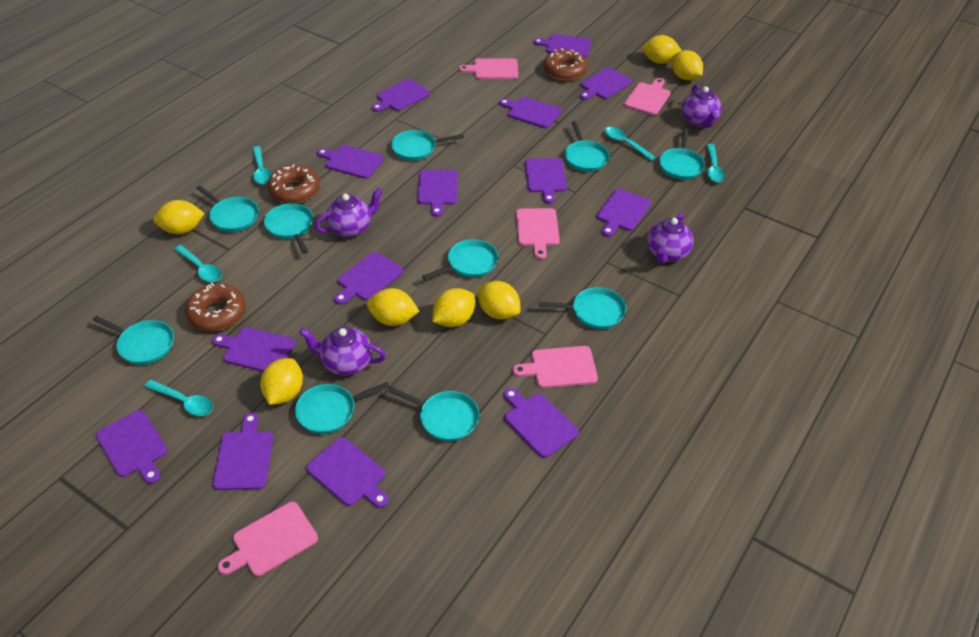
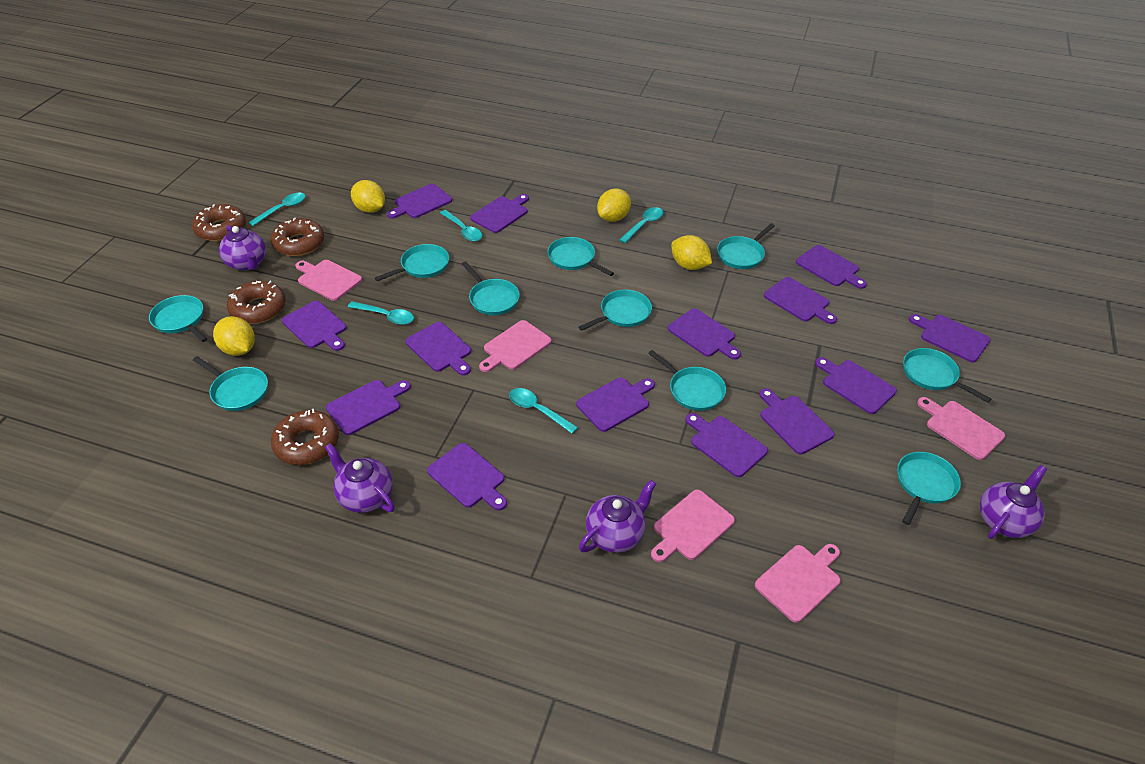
brown donut: 3 -> 4
yellow lemon: 7 -> 4

